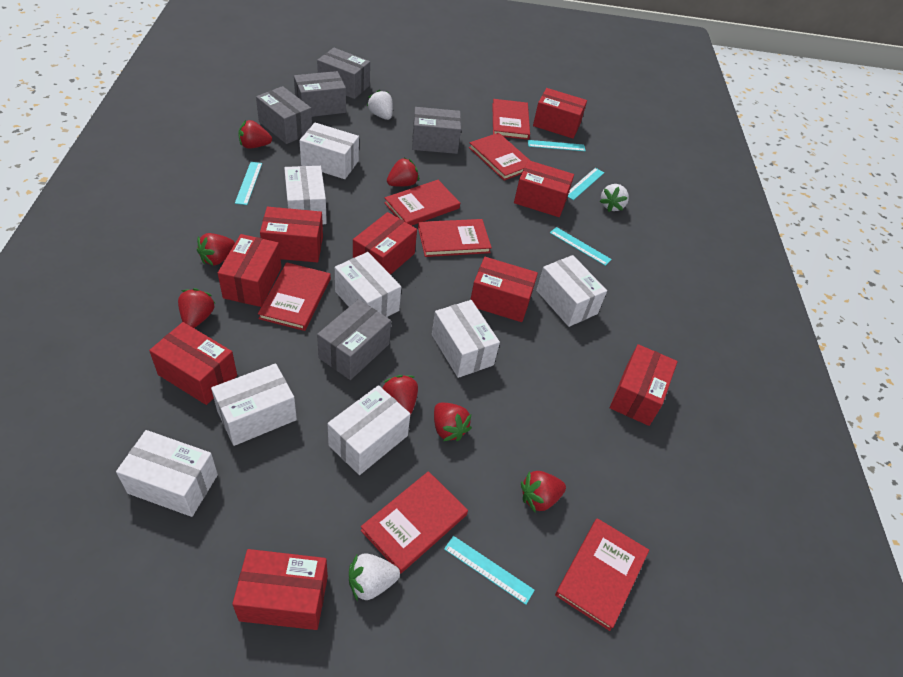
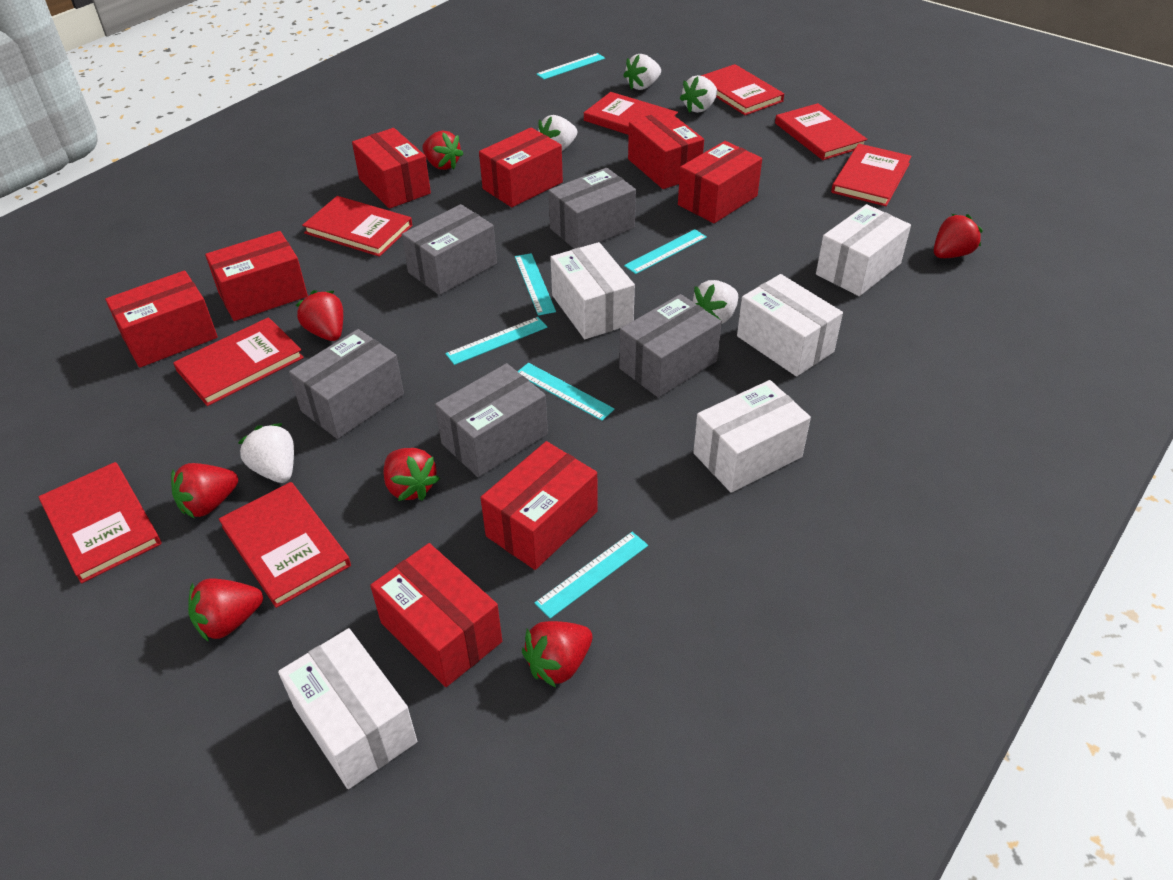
red book: 7 -> 8
red box: 9 -> 8
turquoise ruler: 5 -> 6
white box: 8 -> 5
white strawberry: 3 -> 5

